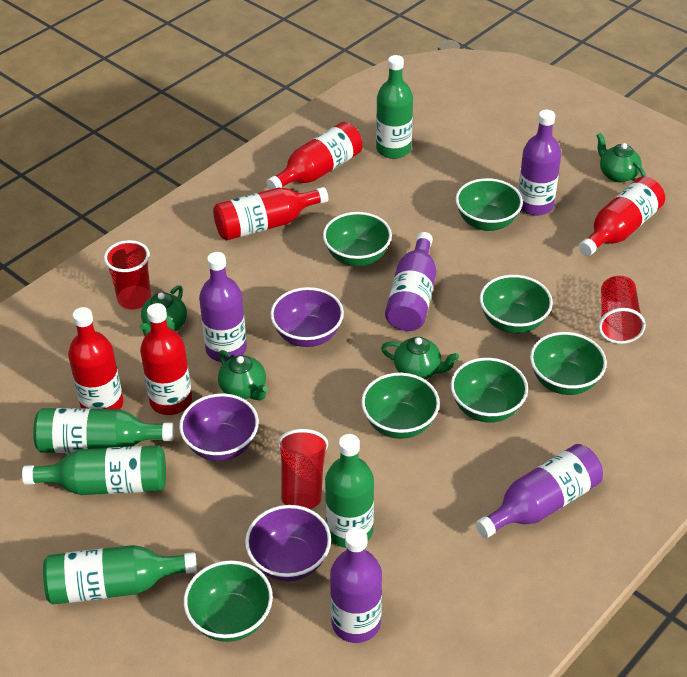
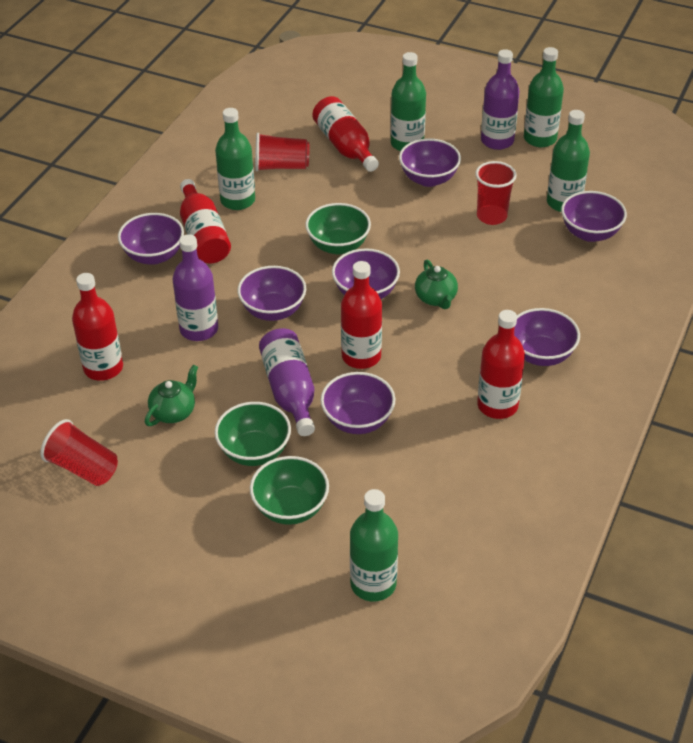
green bowl: 7 -> 3
green teapot: 4 -> 2
purple bottle: 5 -> 3
purple bowl: 3 -> 7

